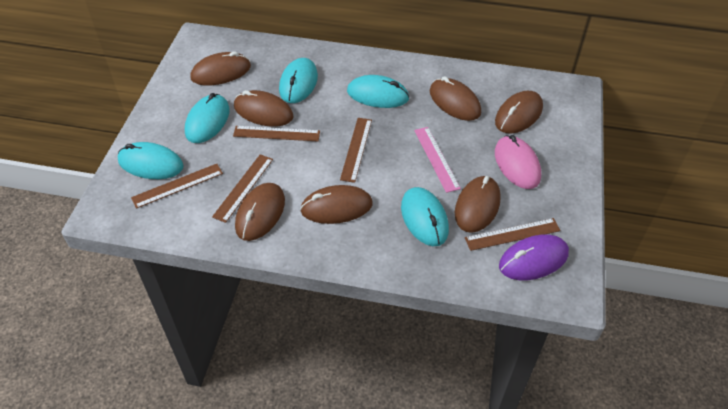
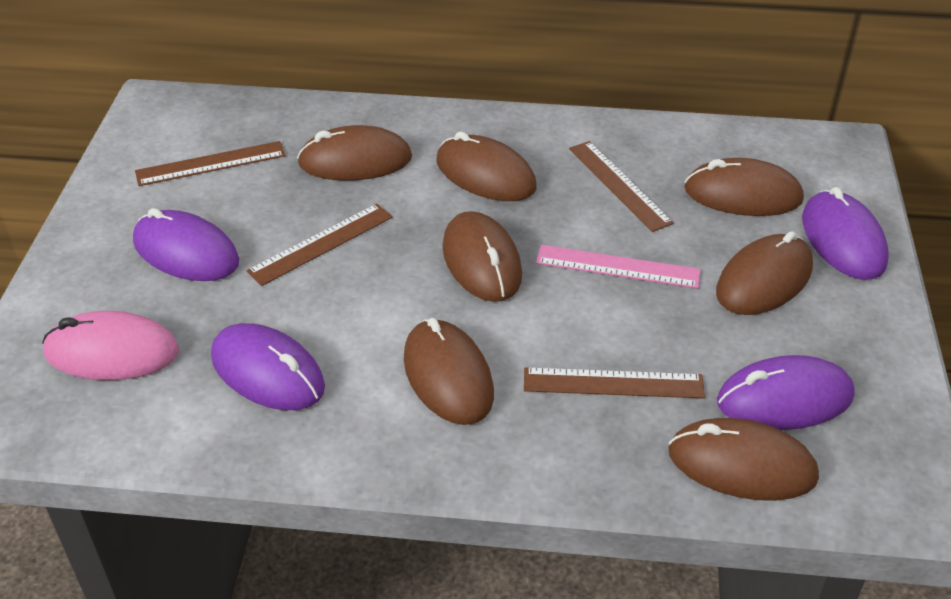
brown ruler: 5 -> 4
purple mouse: 1 -> 4
turquoise mouse: 5 -> 0

